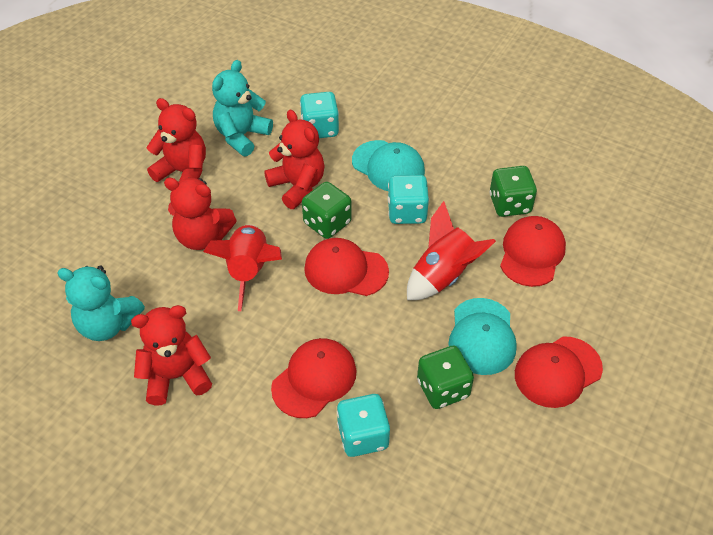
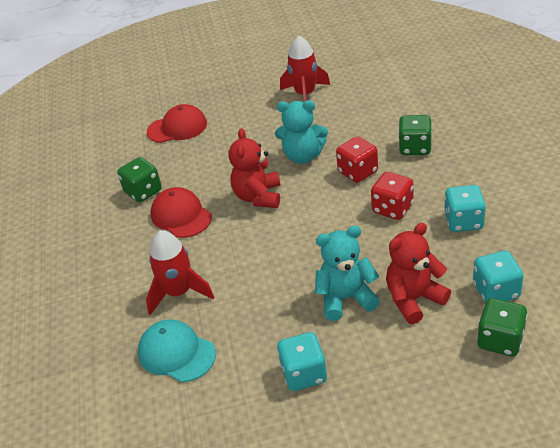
red cap: 4 -> 2
red dice: 0 -> 2
red teddy bear: 4 -> 2
turquoise cap: 2 -> 1

